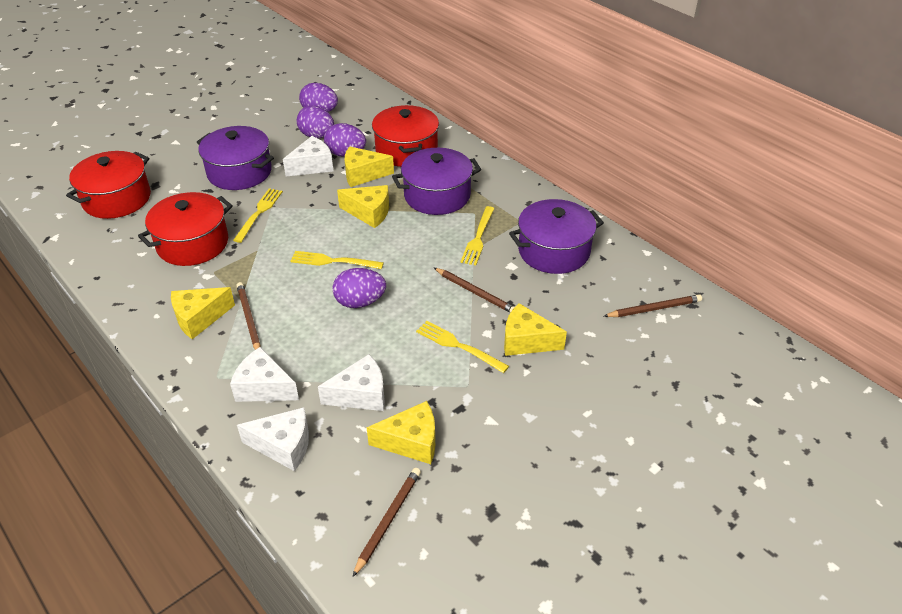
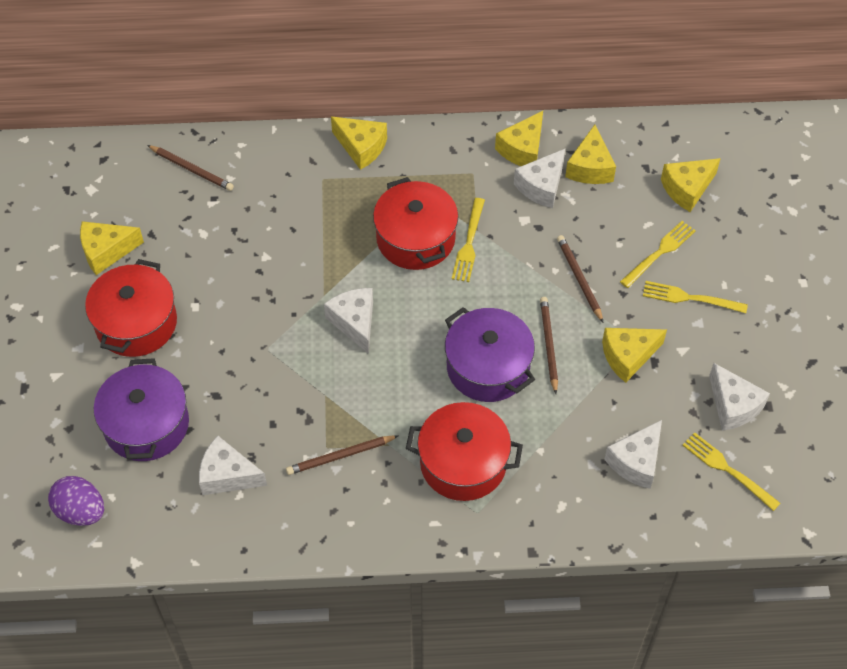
purple egg: 4 -> 1
purple pot: 3 -> 2
white cheese: 4 -> 5
yellow cheese: 5 -> 6

